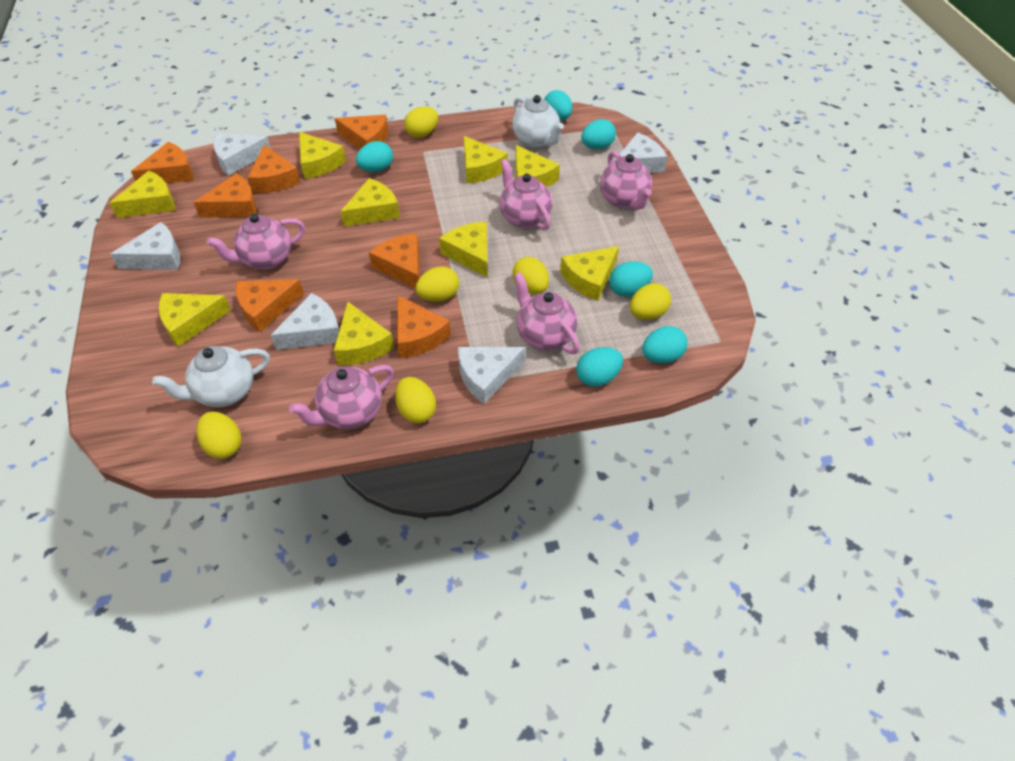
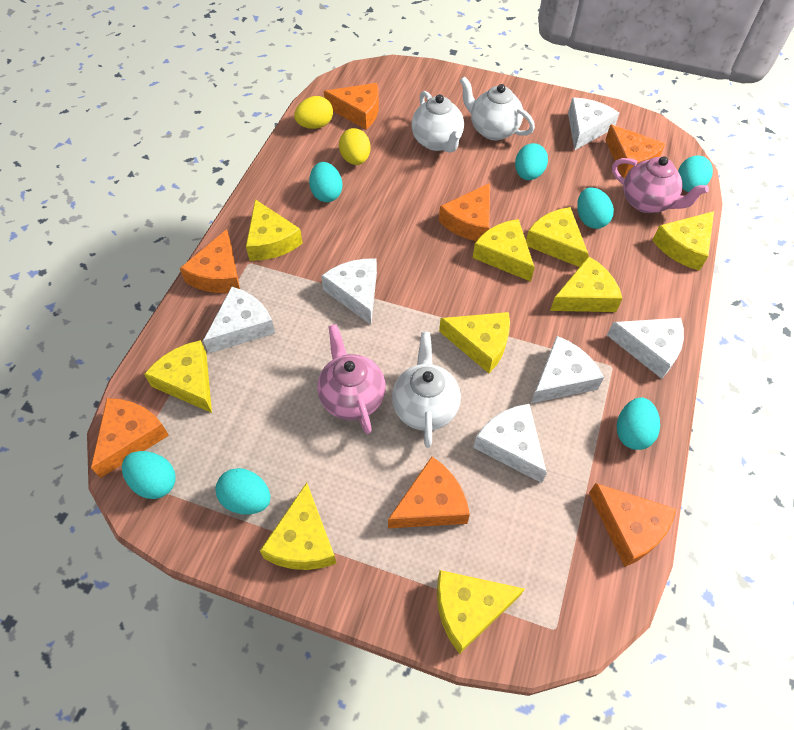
pink teapot: 5 -> 2
turquoise egg: 6 -> 7
white cheese: 5 -> 6
white teapot: 2 -> 3
yellow egg: 6 -> 2

